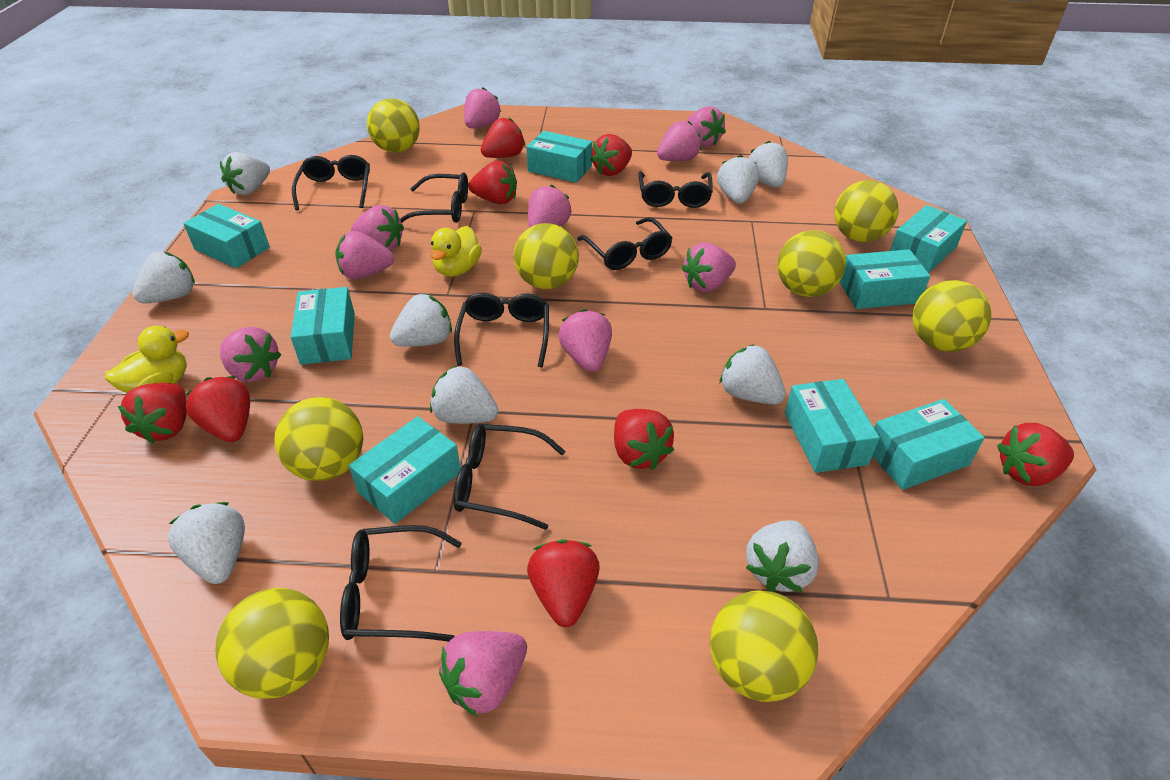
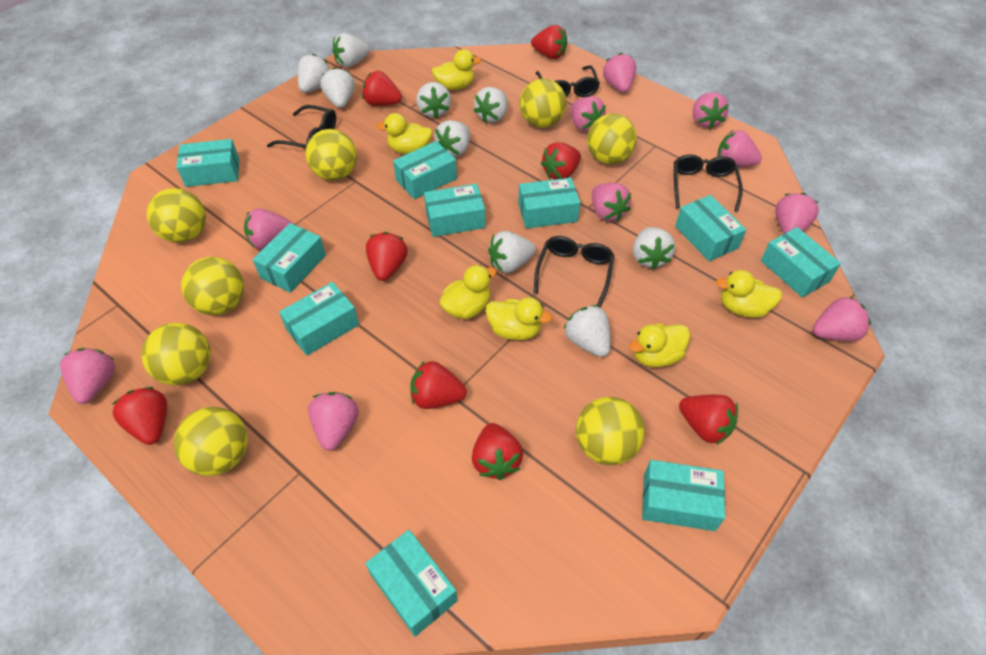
black glasses: 7 -> 4
turquoise box: 8 -> 10
yellow duck: 2 -> 6

